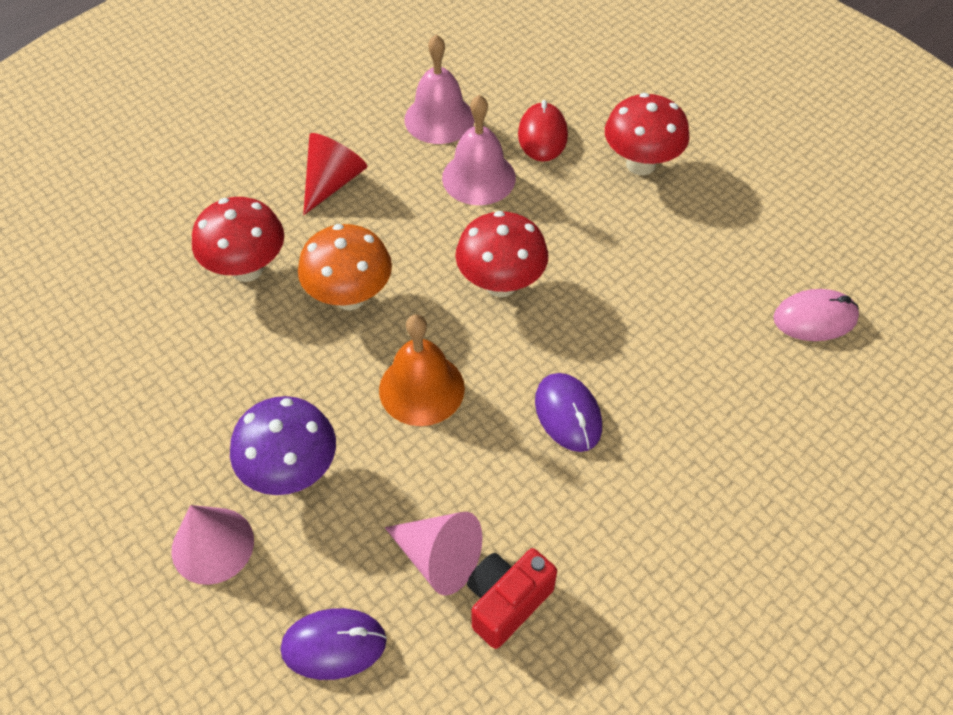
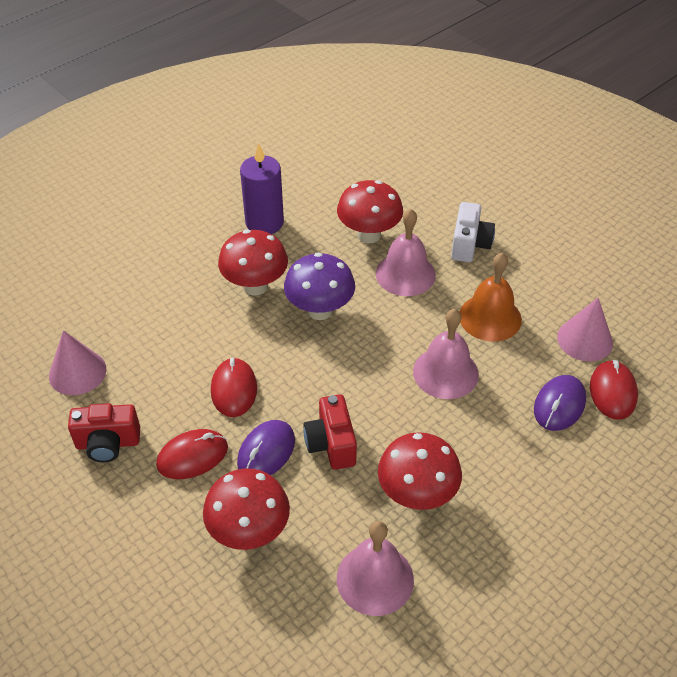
orange mushroom: 1 -> 0
pink bell: 2 -> 3
pink mouse: 1 -> 0
purple candle: 0 -> 1
red camera: 1 -> 2
red cone: 1 -> 0
red mouse: 1 -> 3
red mushroom: 3 -> 4
white camera: 0 -> 1

